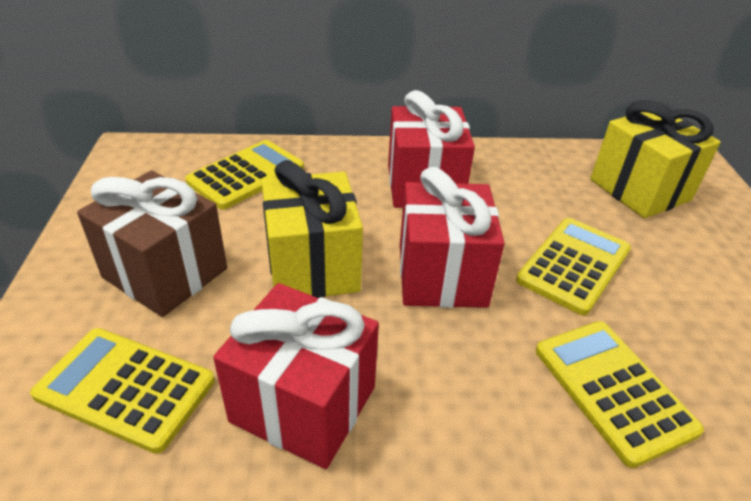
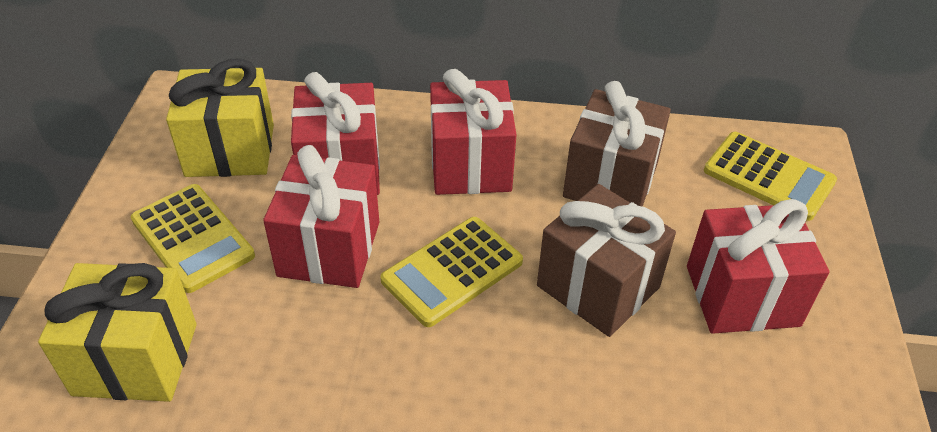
brown gift: 1 -> 2
red gift: 3 -> 4
yellow calculator: 4 -> 3

